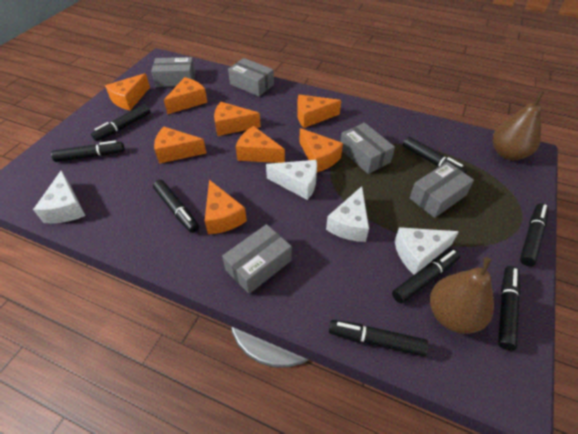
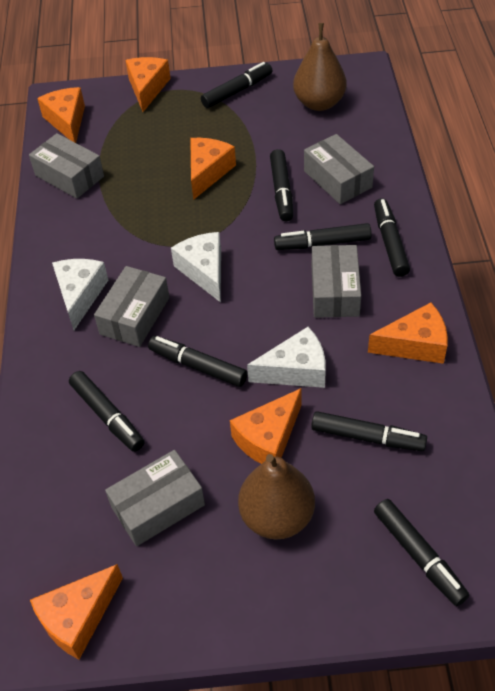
orange cheese: 8 -> 6
white cheese: 4 -> 3

